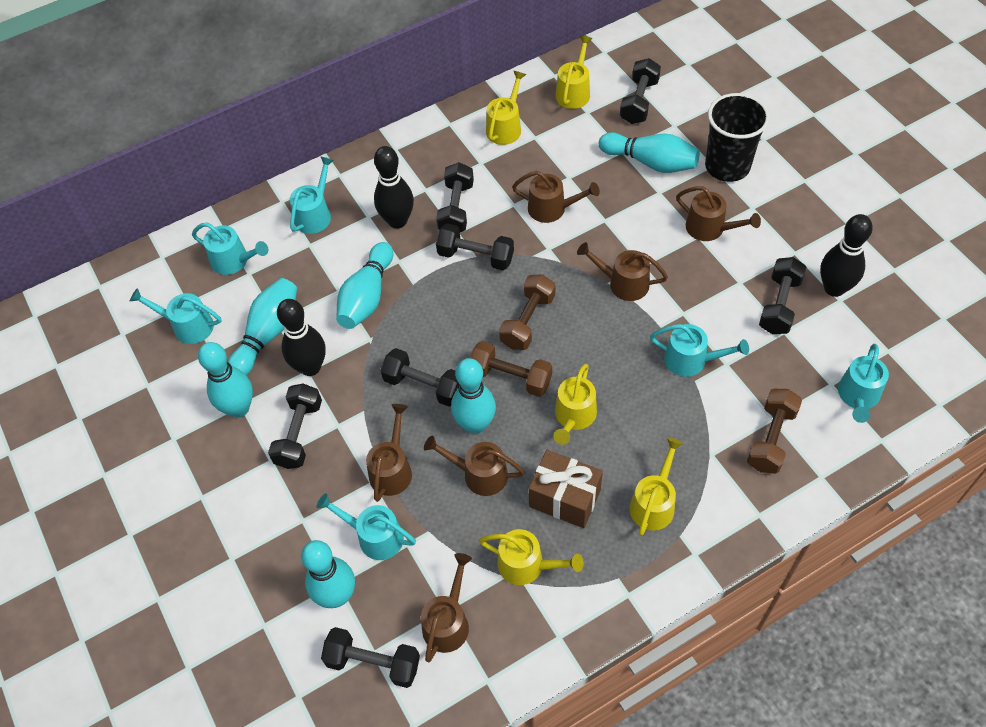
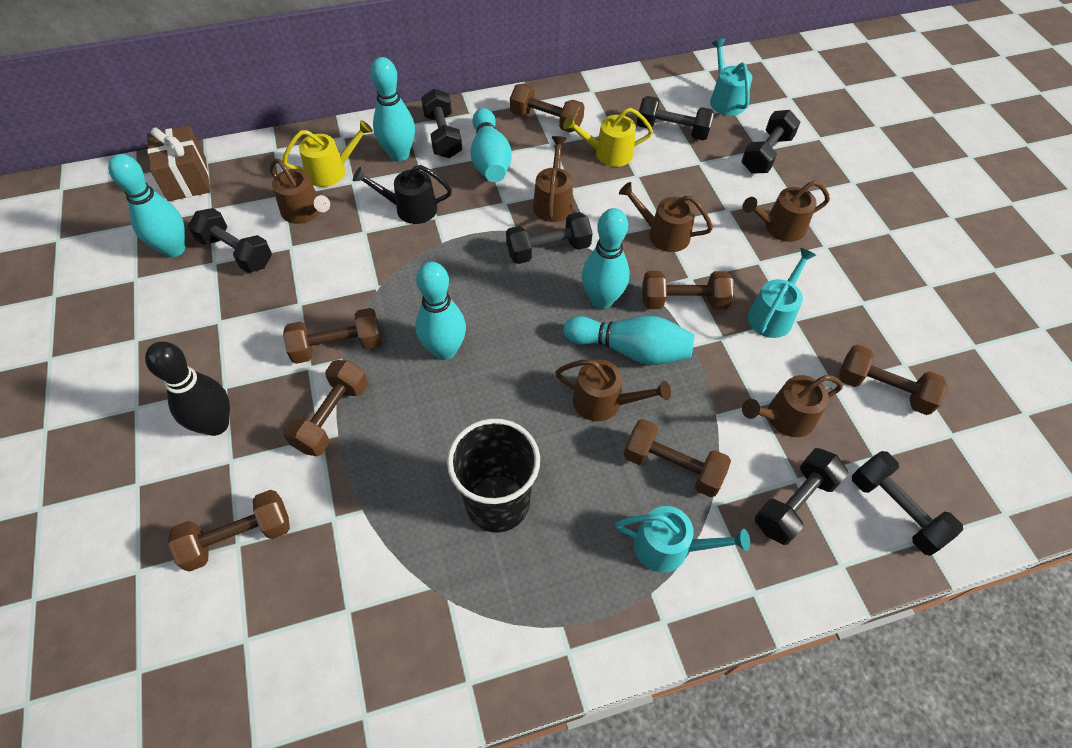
black bowling pin: 3 -> 1
black watering can: 0 -> 1
brown dumbbell: 3 -> 7
turquoise watering can: 6 -> 3
yellow watering can: 5 -> 2

